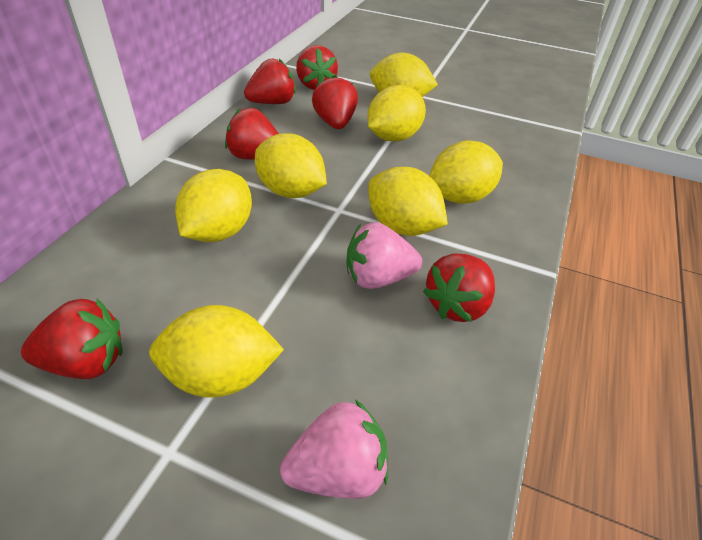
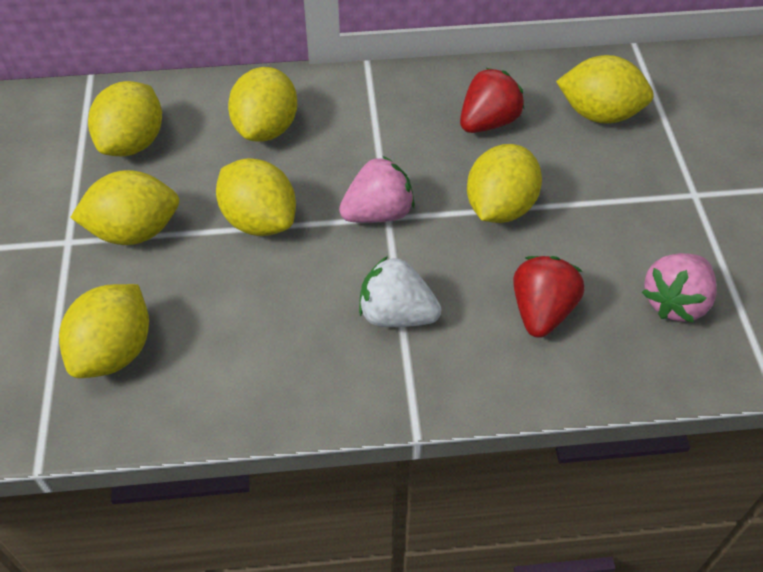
red strawberry: 6 -> 2
white strawberry: 0 -> 1

